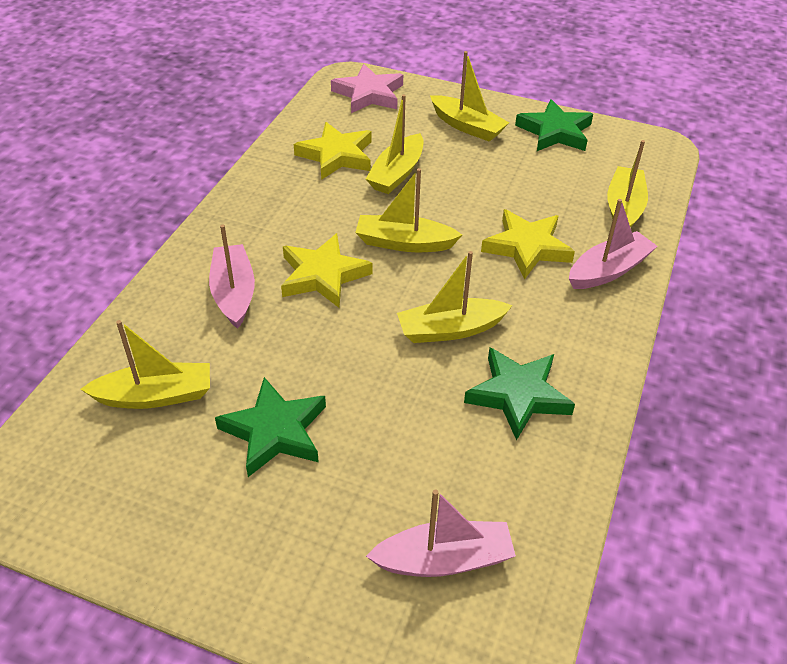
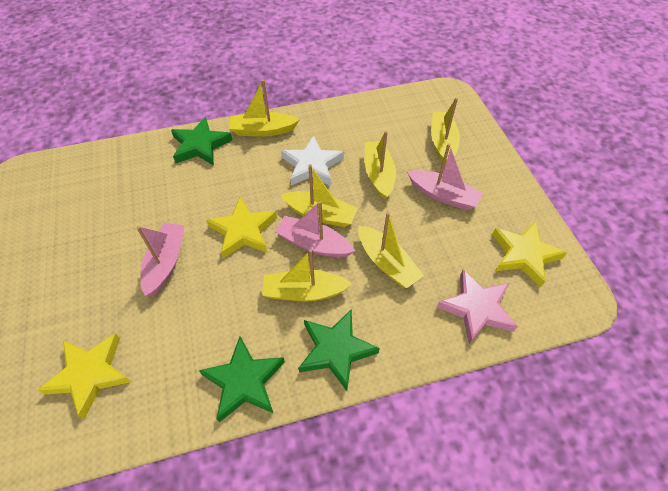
white star: 0 -> 1

